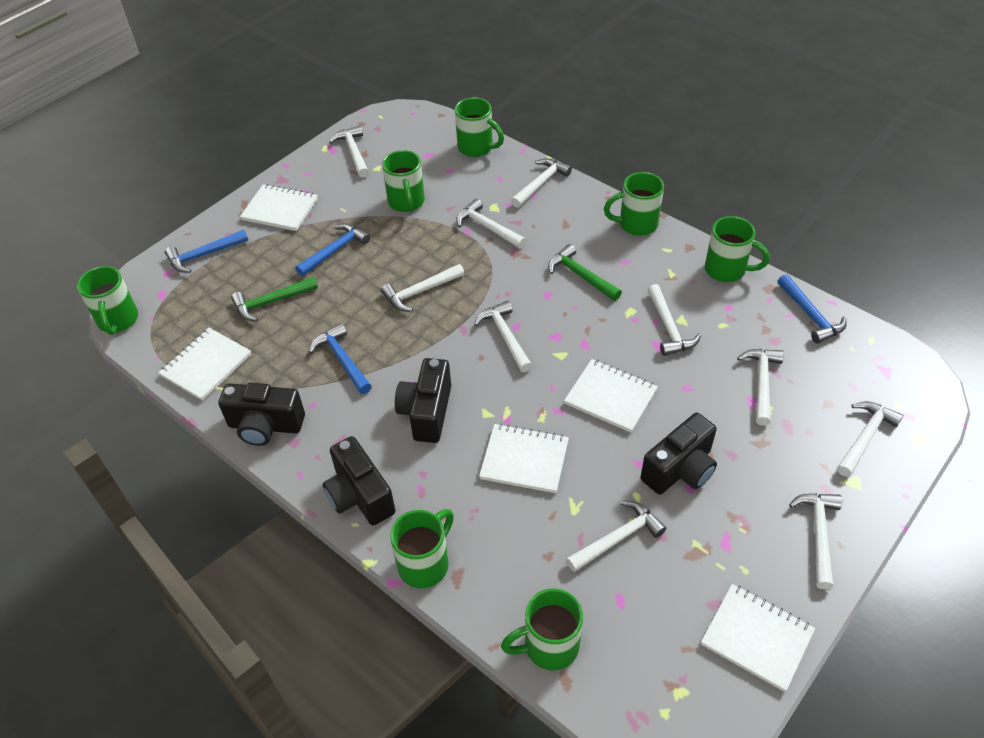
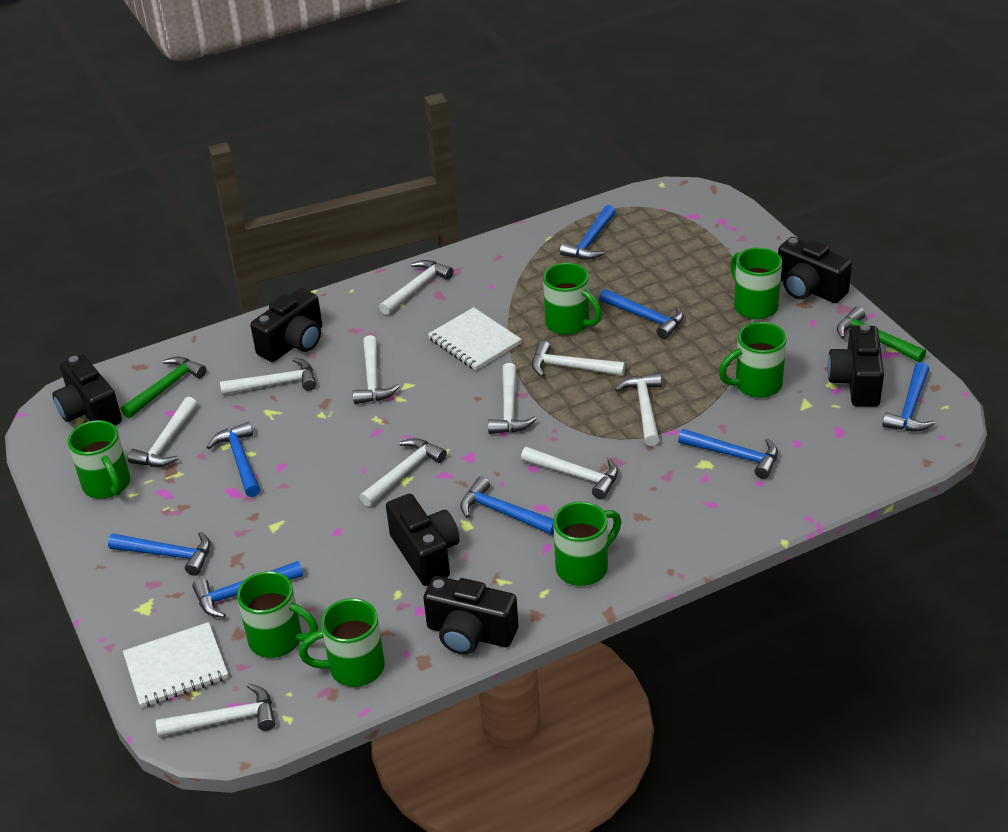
black camera: 4 -> 6
blue hammer: 4 -> 8
white notebook: 5 -> 2

